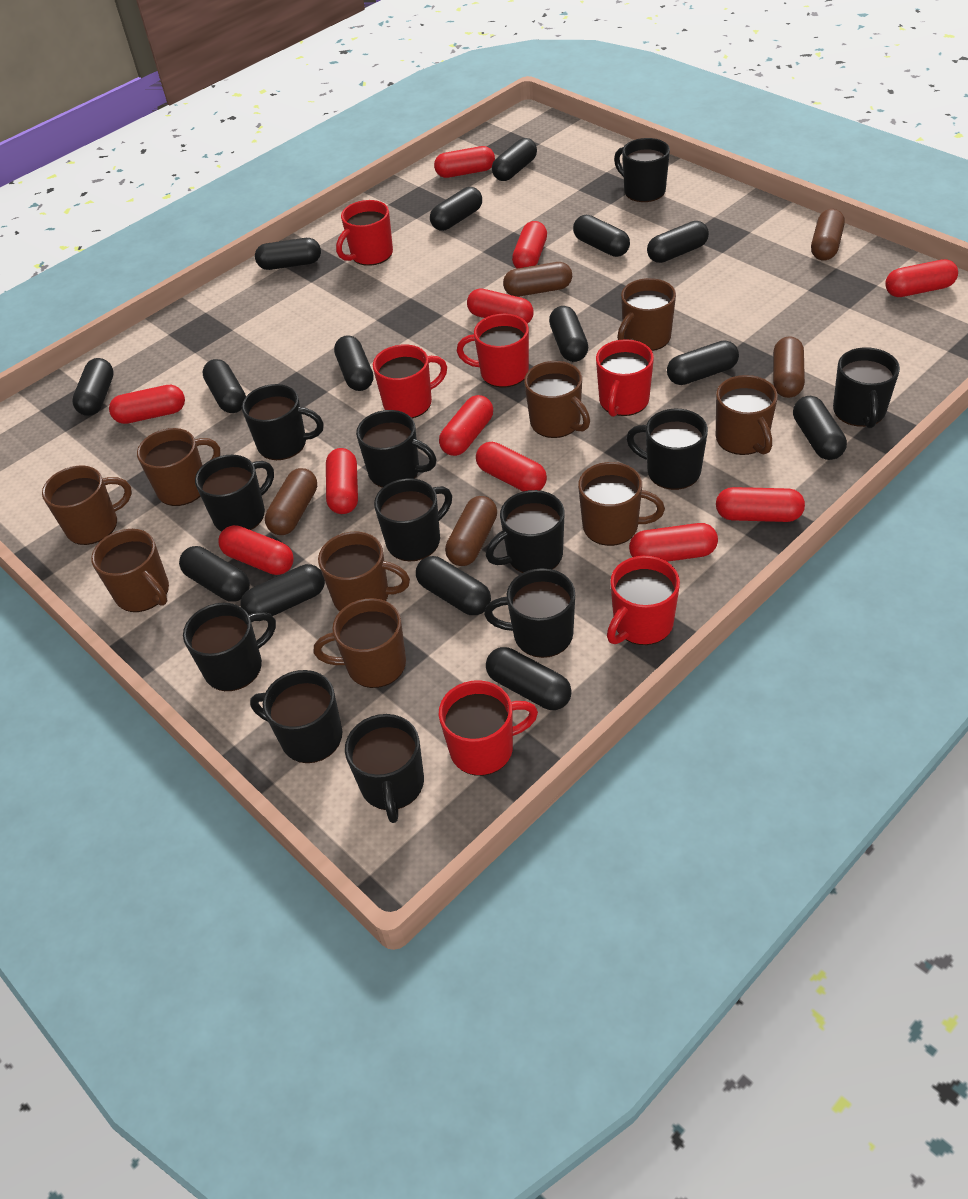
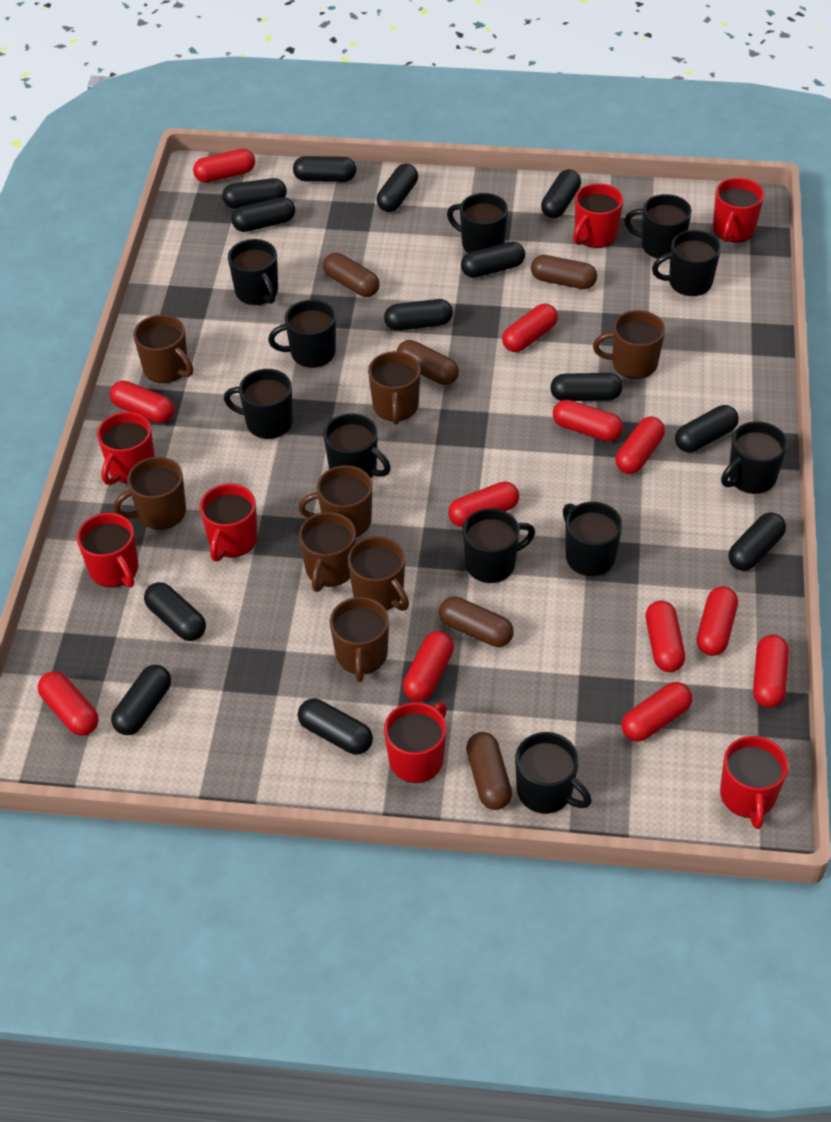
black capsule: 15 -> 13
black mug: 12 -> 11
brown mug: 9 -> 8
red capsule: 11 -> 12
red mug: 6 -> 7

